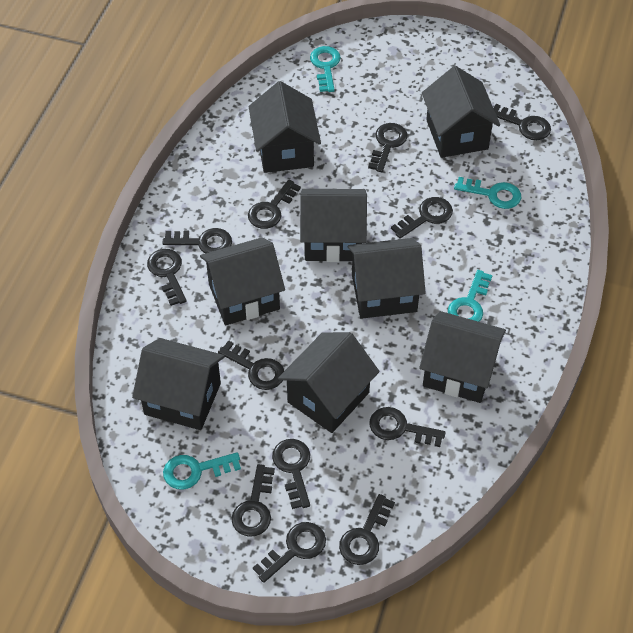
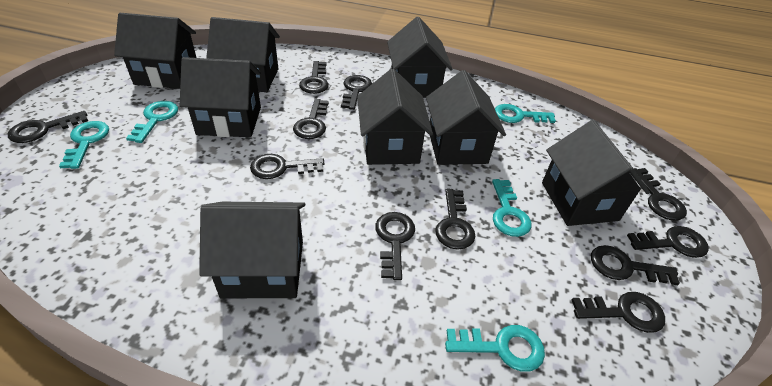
black key: 12 -> 11
turquoise key: 4 -> 5

